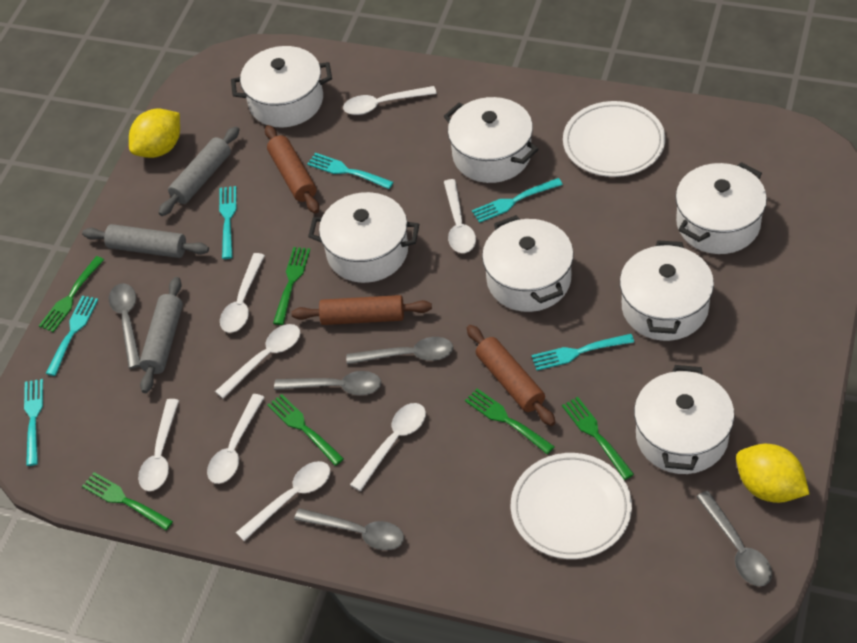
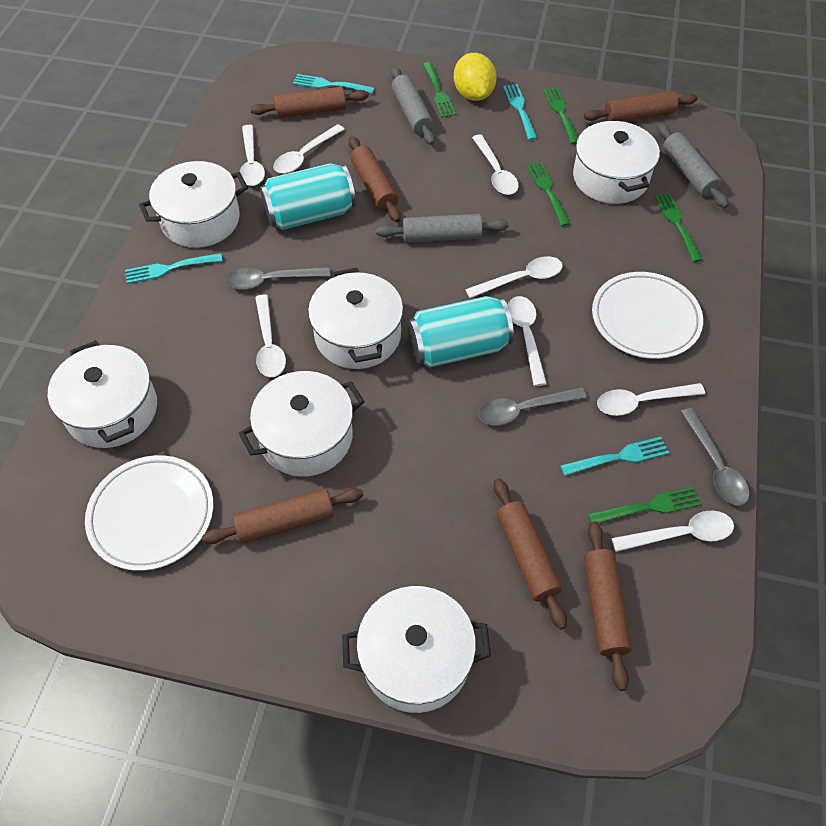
brown rolling pin: 3 -> 6
green fork: 6 -> 5
grey spoon: 5 -> 3
turquoise can: 0 -> 2
turquoise fork: 6 -> 4
white pot: 7 -> 6
yellow lemon: 2 -> 1

